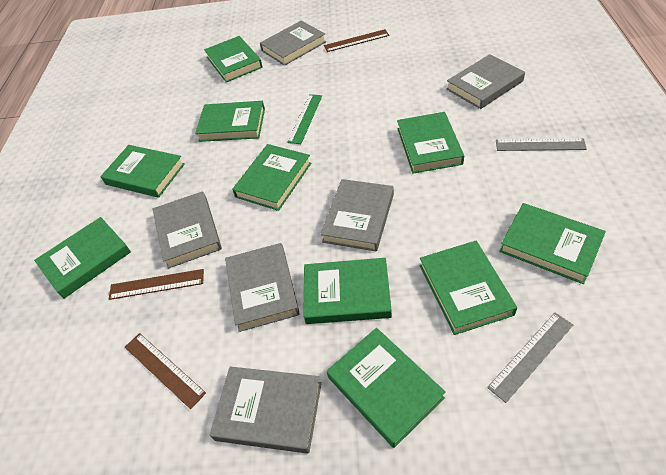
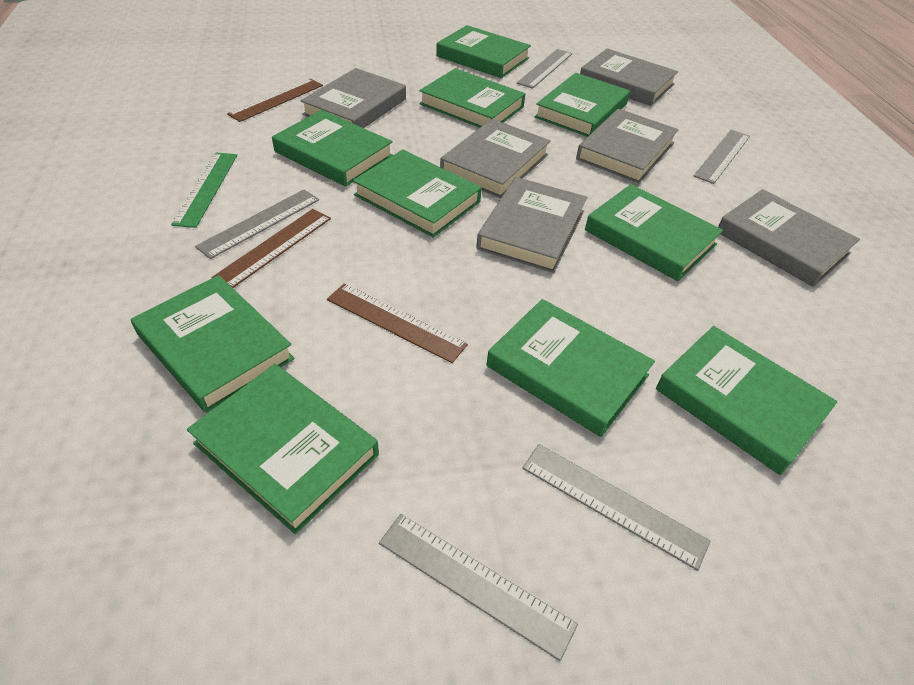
grey ruler: 2 -> 5

